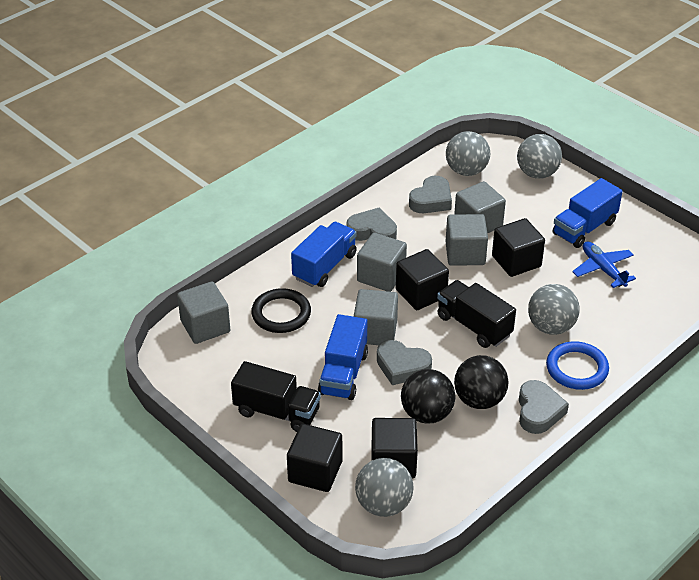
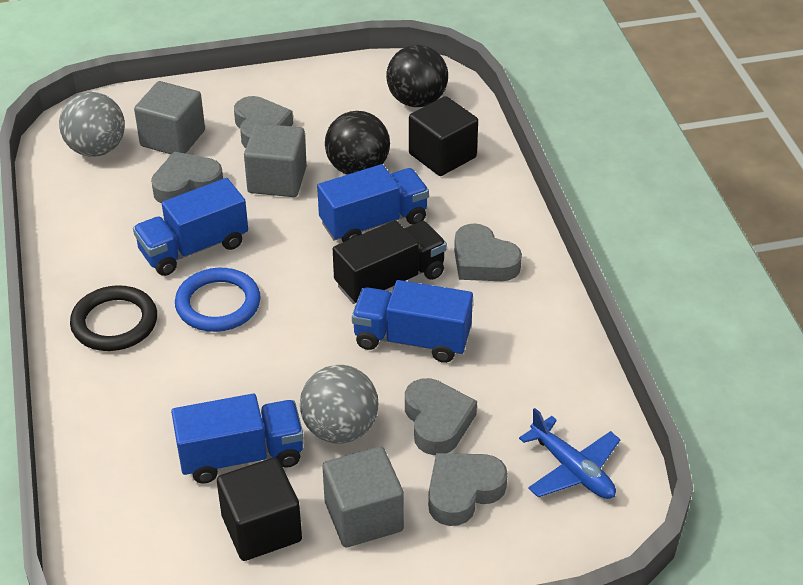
black cube: 4 -> 2
black truck: 2 -> 1
blue truck: 3 -> 4
grey ball: 4 -> 2
grey cube: 5 -> 3
grey heart: 4 -> 5

